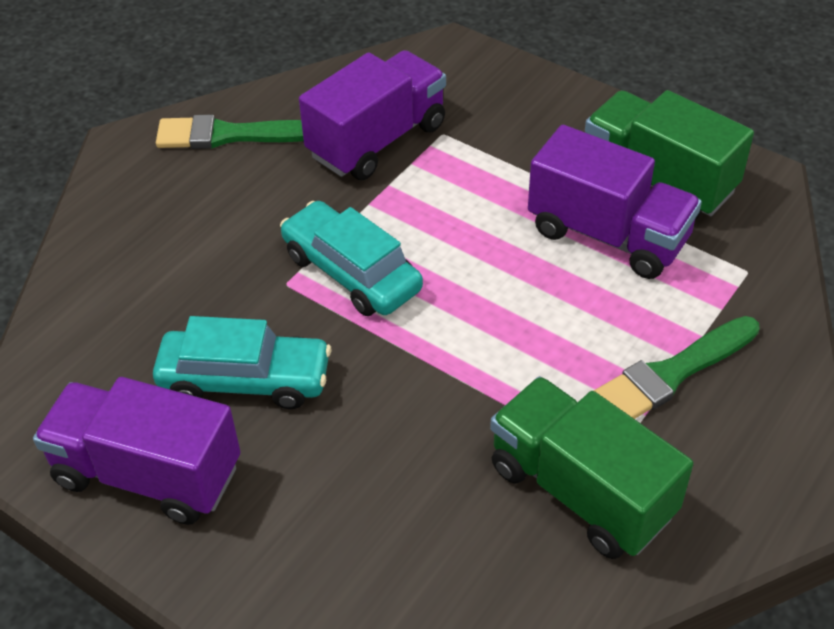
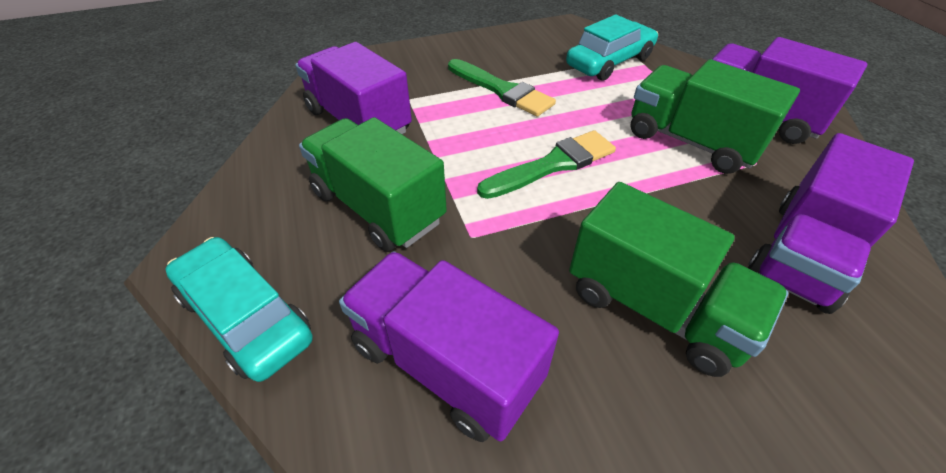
green truck: 2 -> 3
purple truck: 3 -> 4

